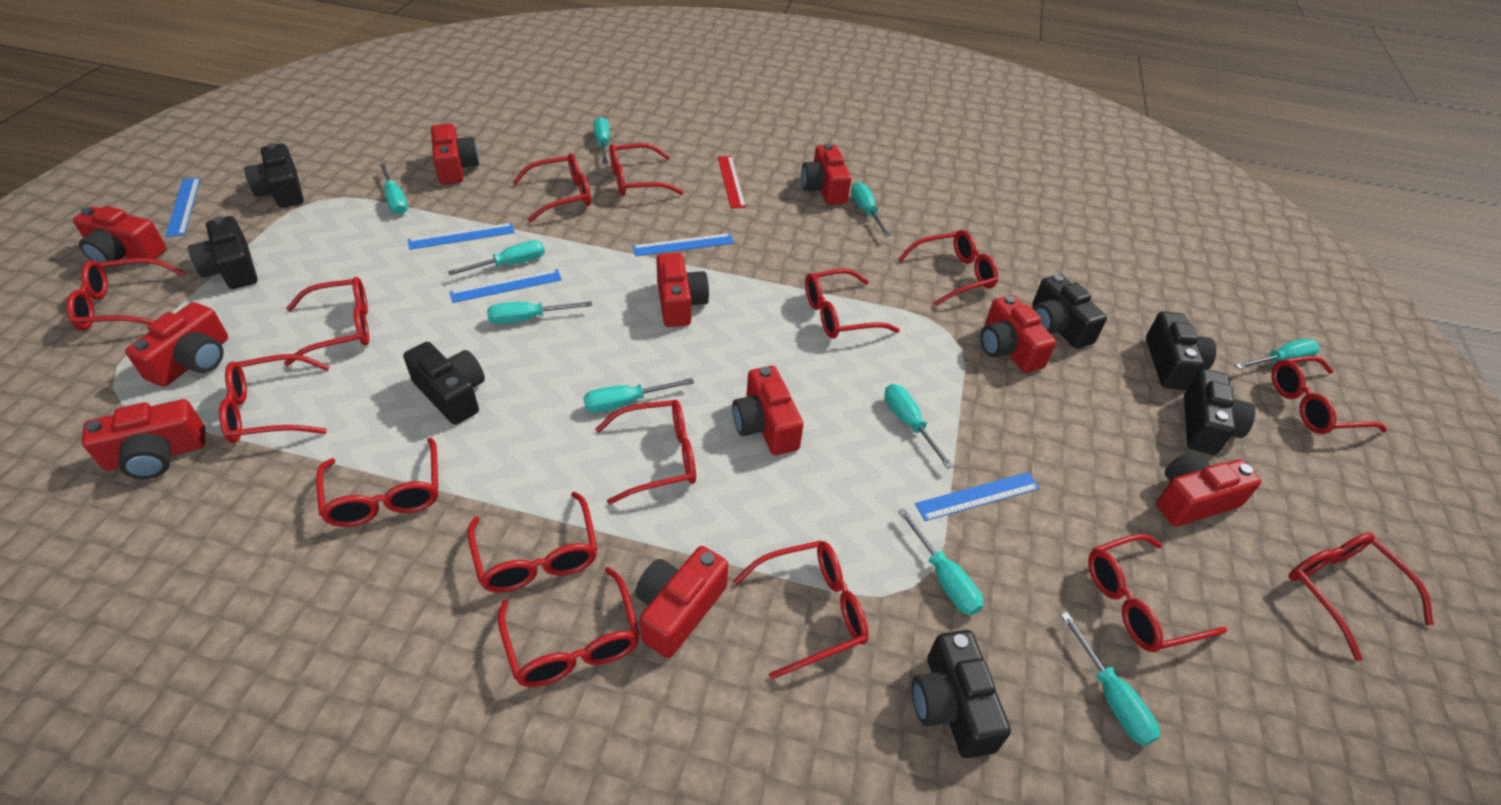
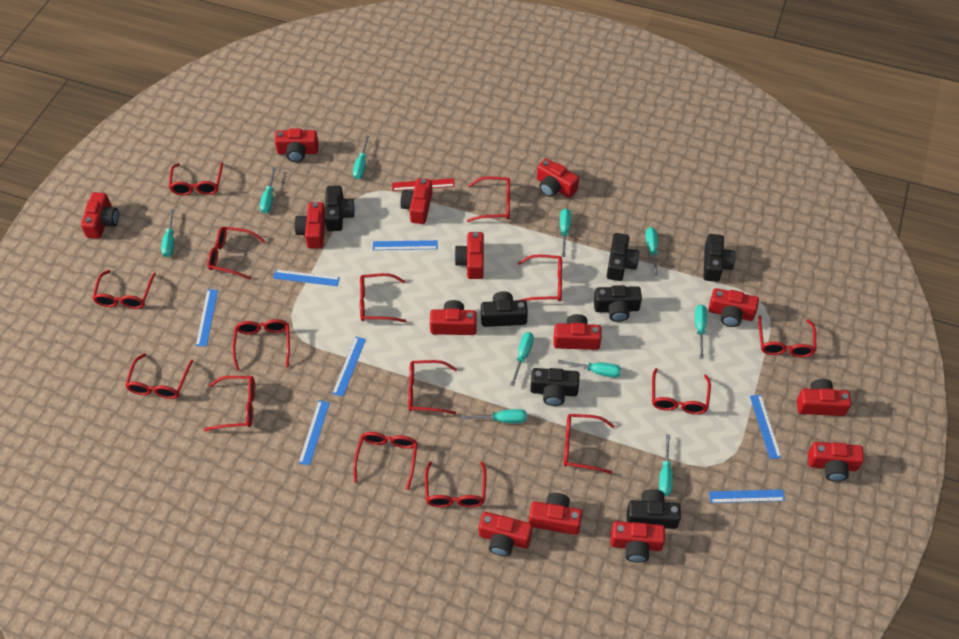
blue ruler: 5 -> 7
red camera: 10 -> 14

